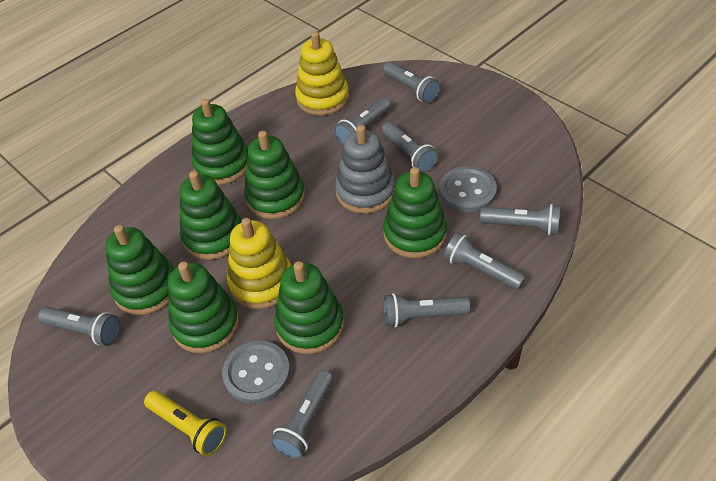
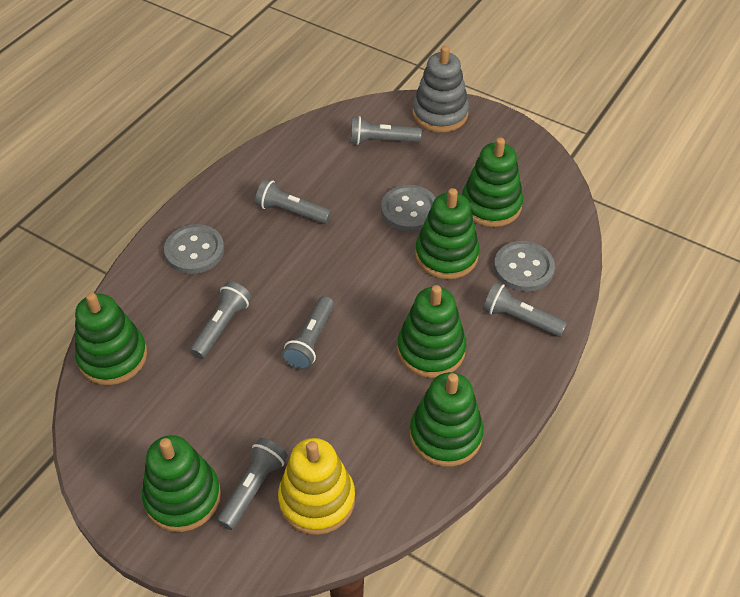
green stacking toy: 7 -> 6
grey button: 2 -> 3
grey flashlight: 8 -> 6
yellow flashlight: 1 -> 0
yellow stacking toy: 2 -> 1

